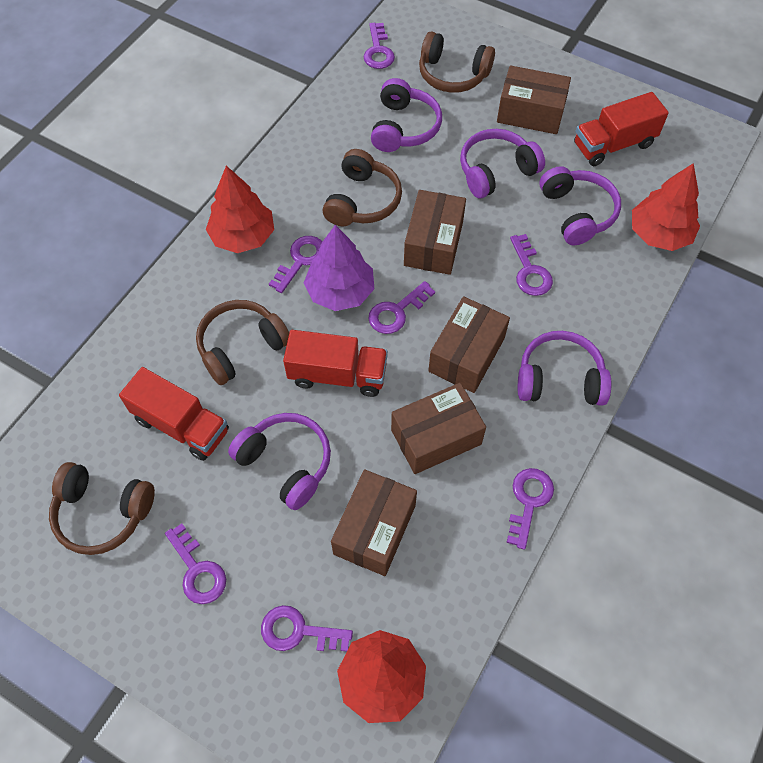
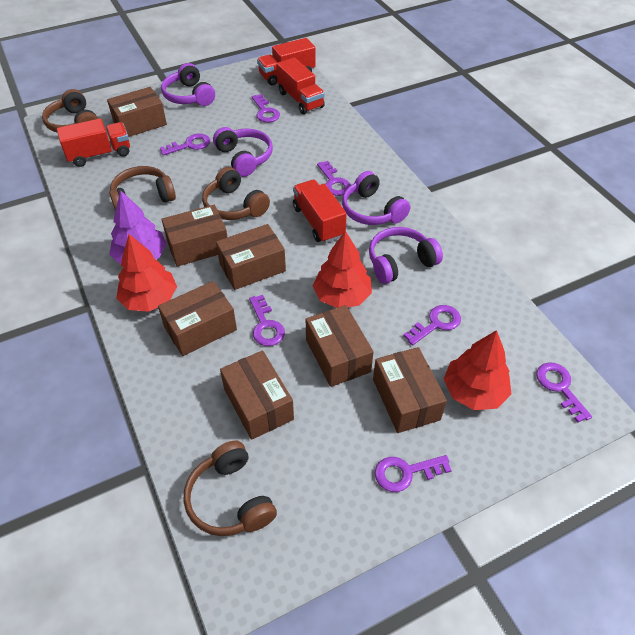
brown box: 5 -> 7
purple headphones: 5 -> 4
red truck: 3 -> 4

